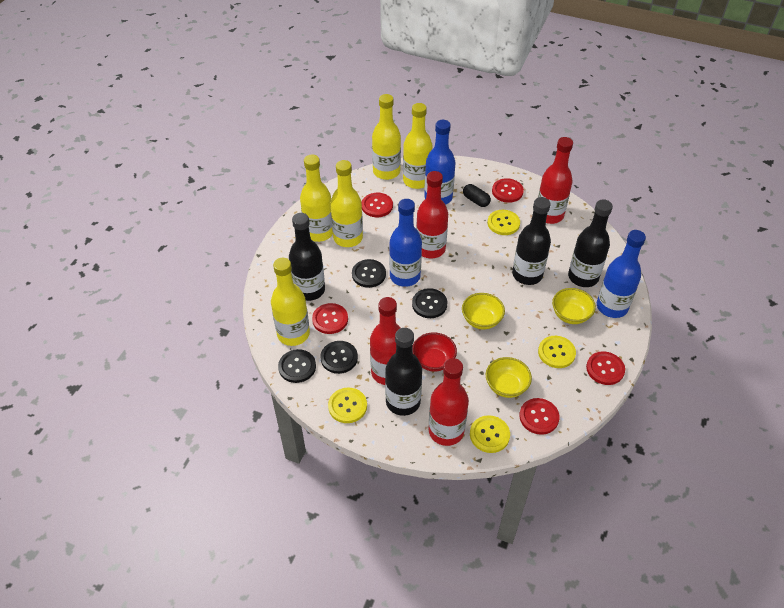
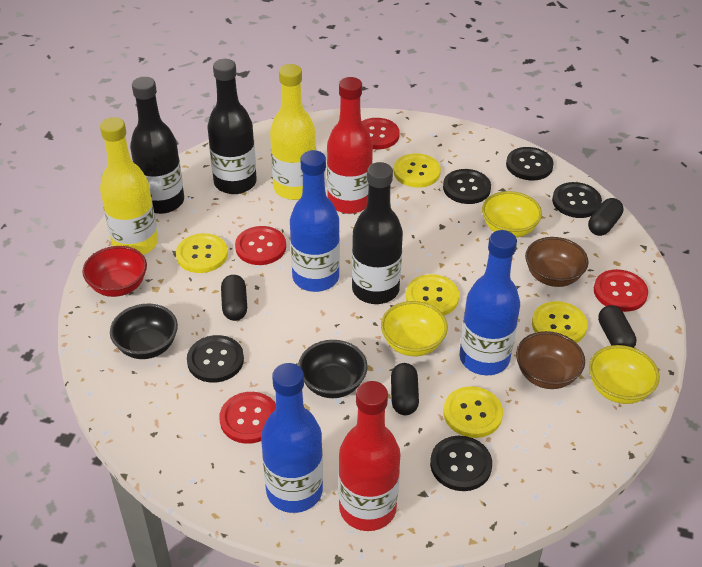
black bottle: 4 -> 3
black bowl: 0 -> 2
black button: 4 -> 5
black capsule: 1 -> 4
brown bowl: 0 -> 2
red bottle: 4 -> 2
red button: 5 -> 4
yellow bottle: 5 -> 2
yellow button: 4 -> 5

